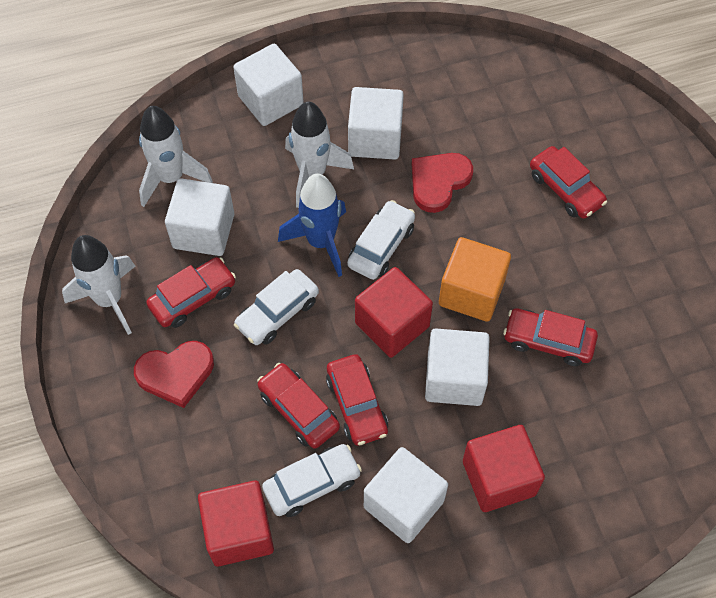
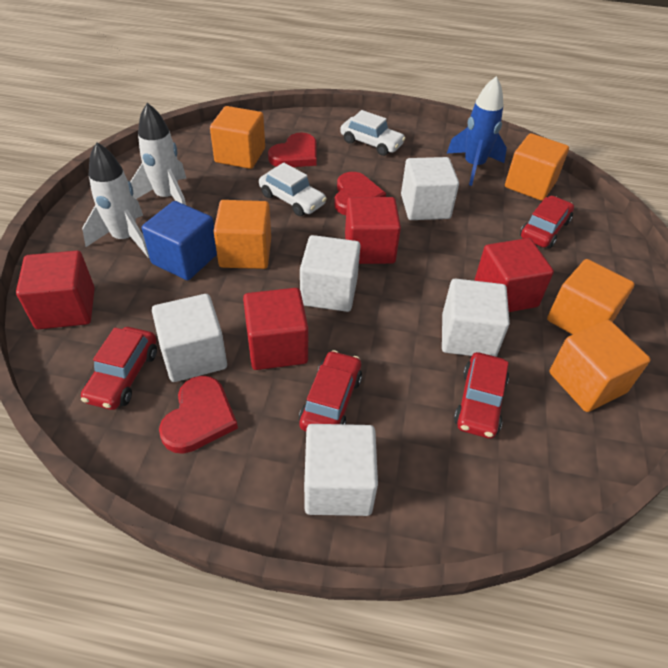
blue cube: 0 -> 1
orange cube: 1 -> 5
red car: 5 -> 4
red cube: 3 -> 4
red heart: 2 -> 3
white car: 3 -> 2
white rocket: 3 -> 2

